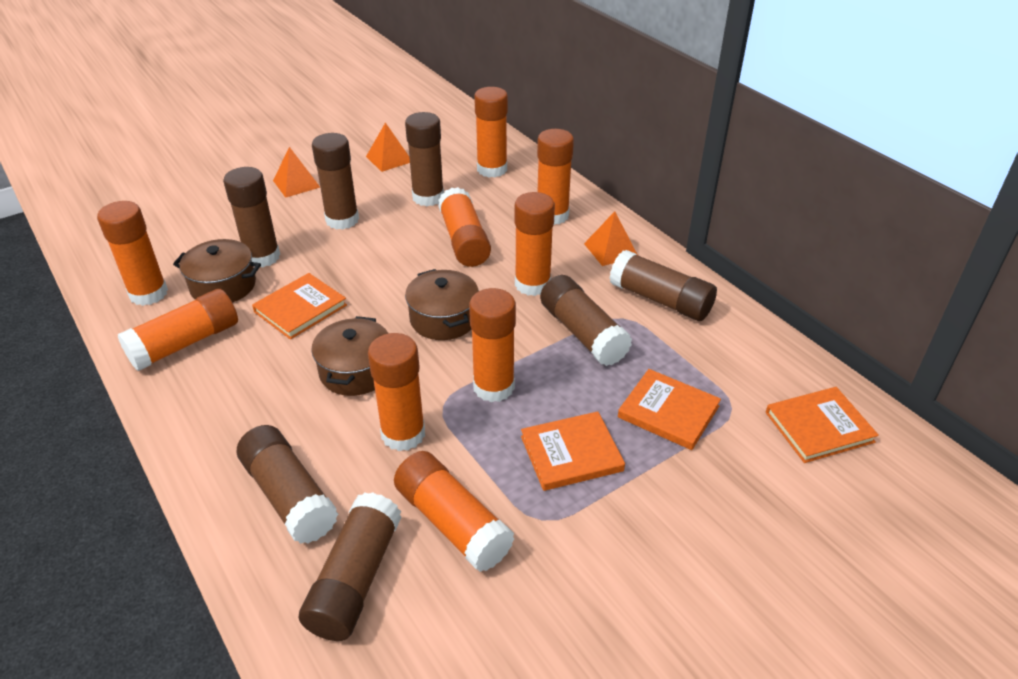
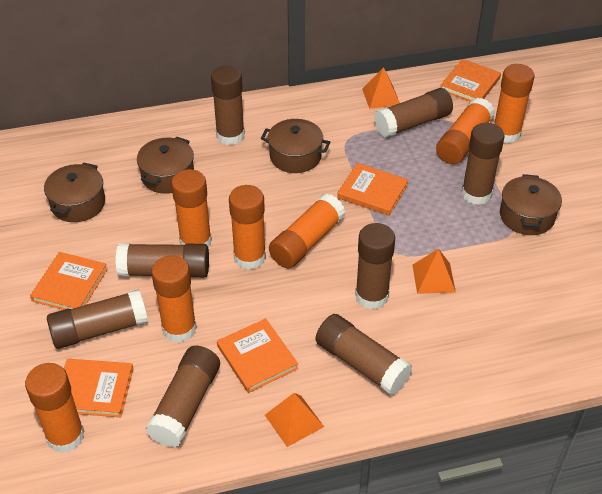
brown glue stick: 7 -> 8
brown pot: 3 -> 4
orange book: 4 -> 5
orange glue stick: 9 -> 7

